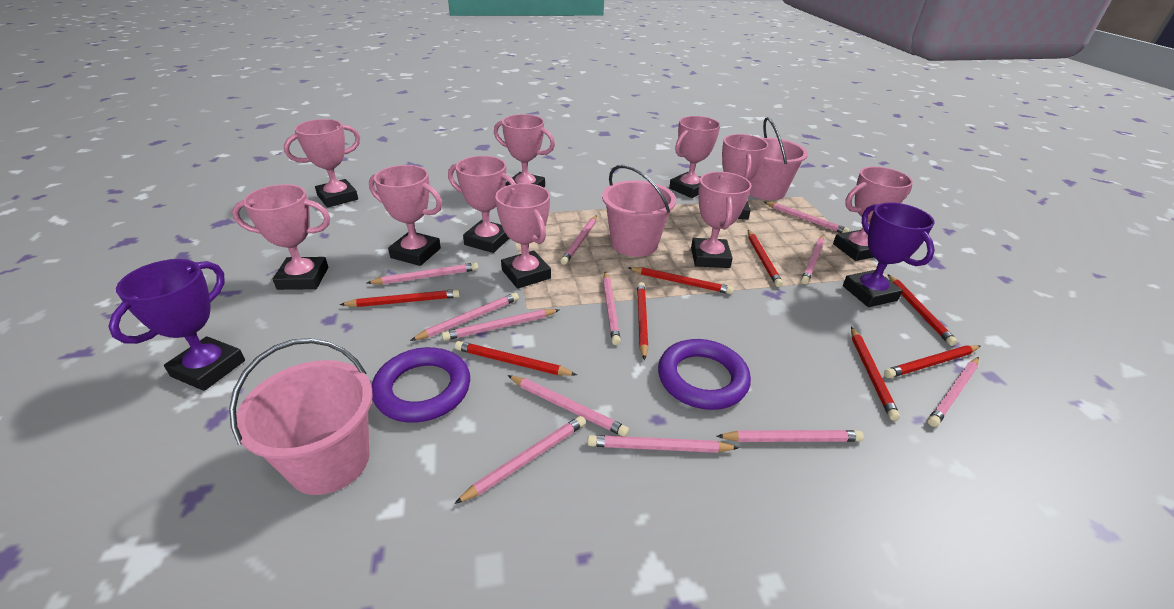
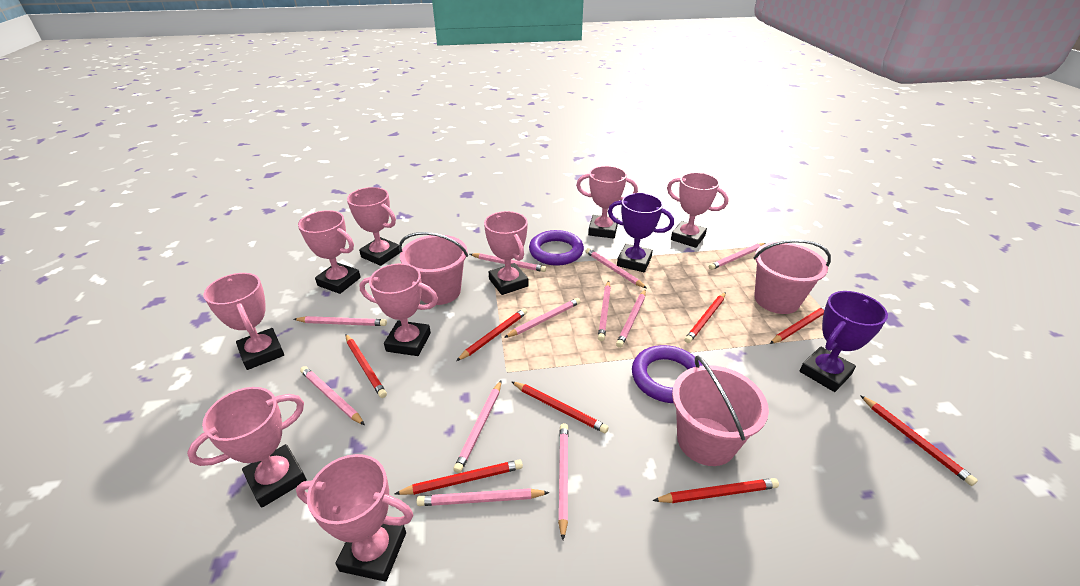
pink pencil: 12 -> 11
pink trophy: 10 -> 9

